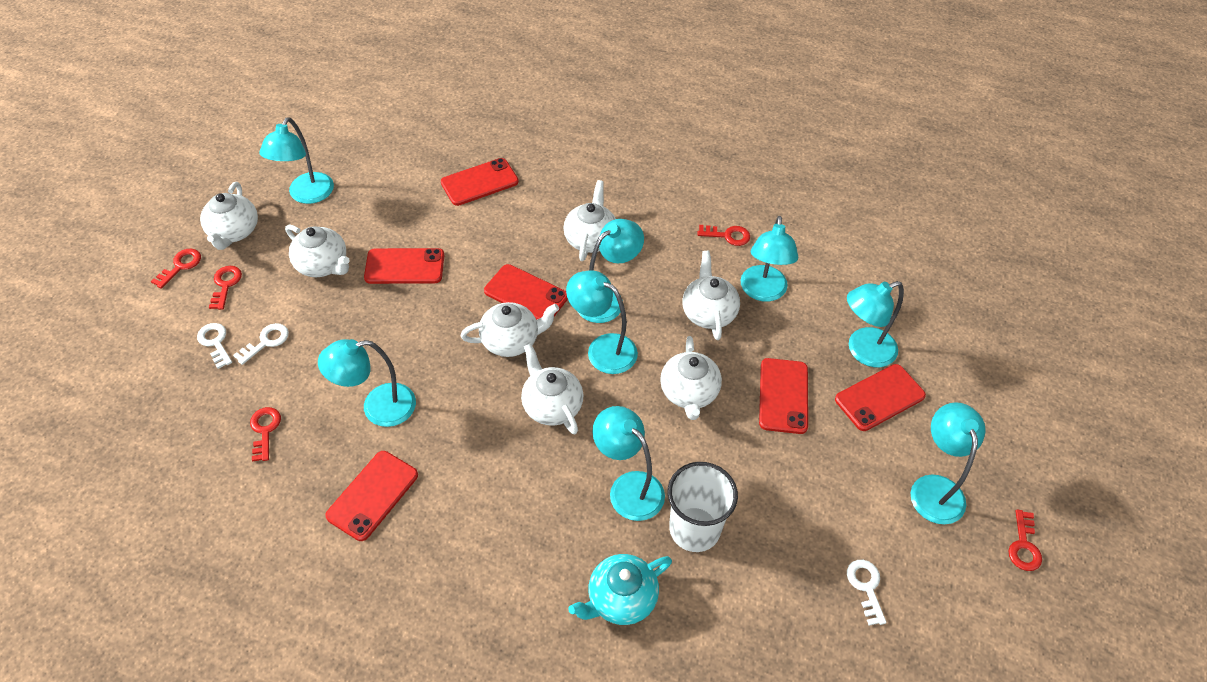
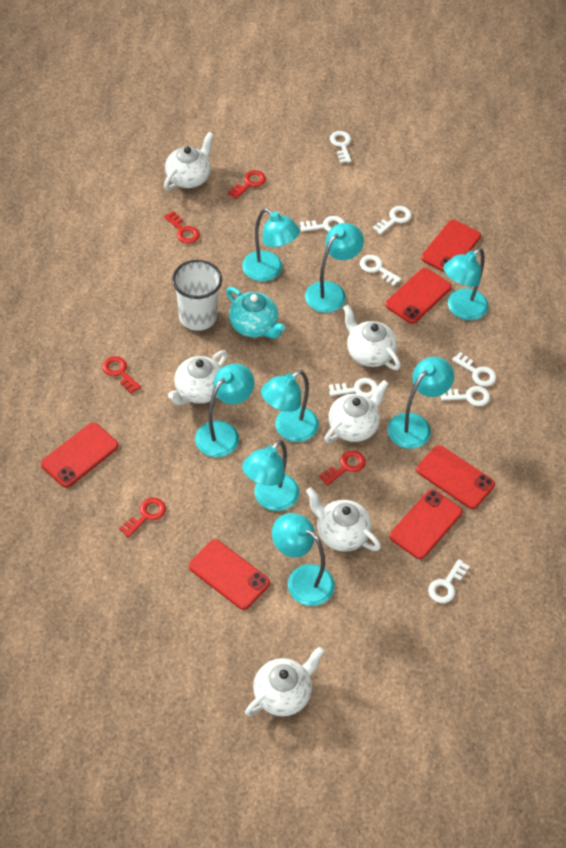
white key: 3 -> 8
white teapot: 7 -> 6

